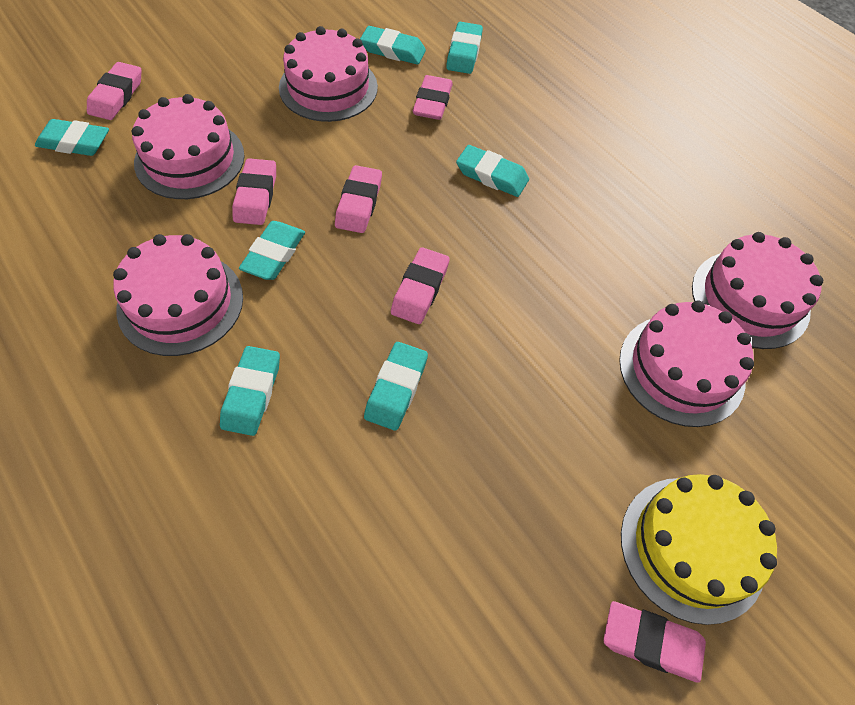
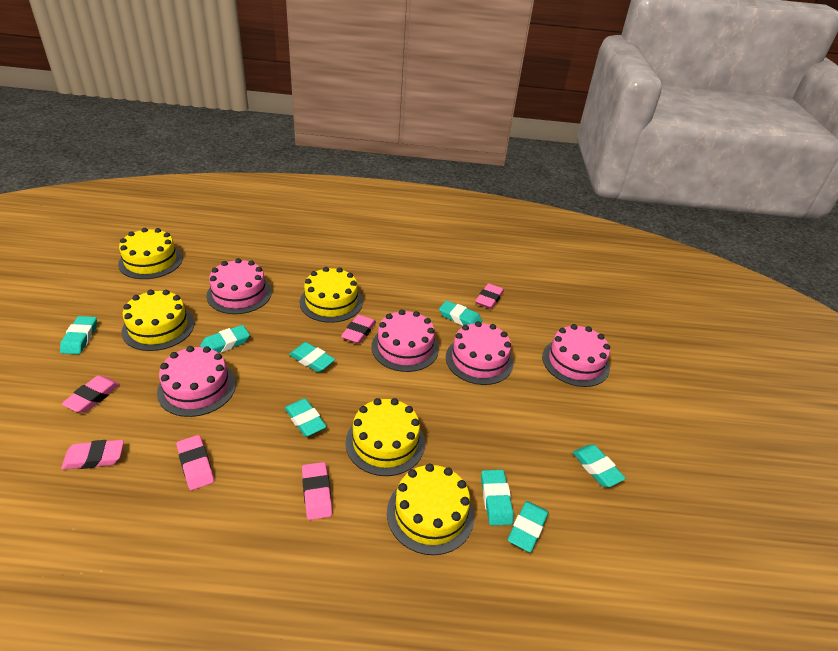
turquoise eraser: 7 -> 8
yellow cake: 1 -> 5

